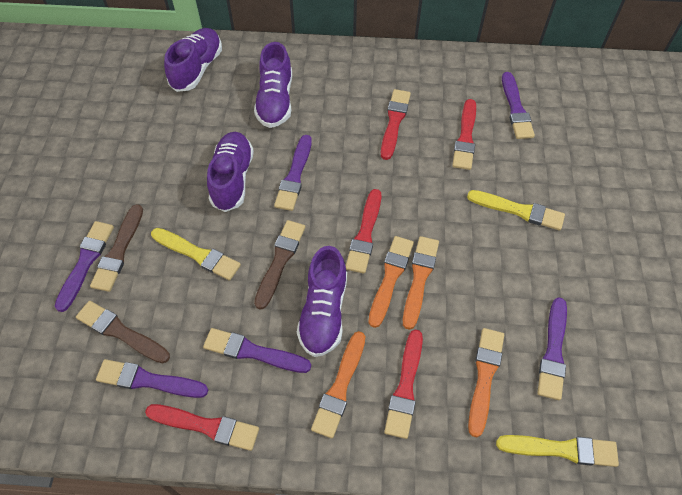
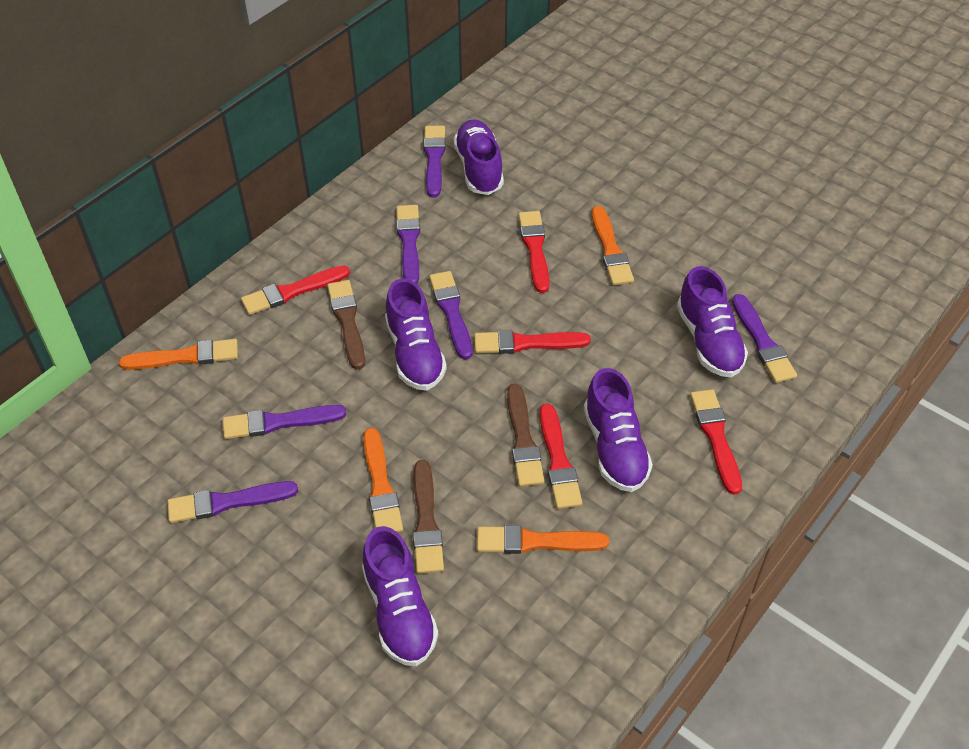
purple shoe: 4 -> 5
yellow brush: 3 -> 0

